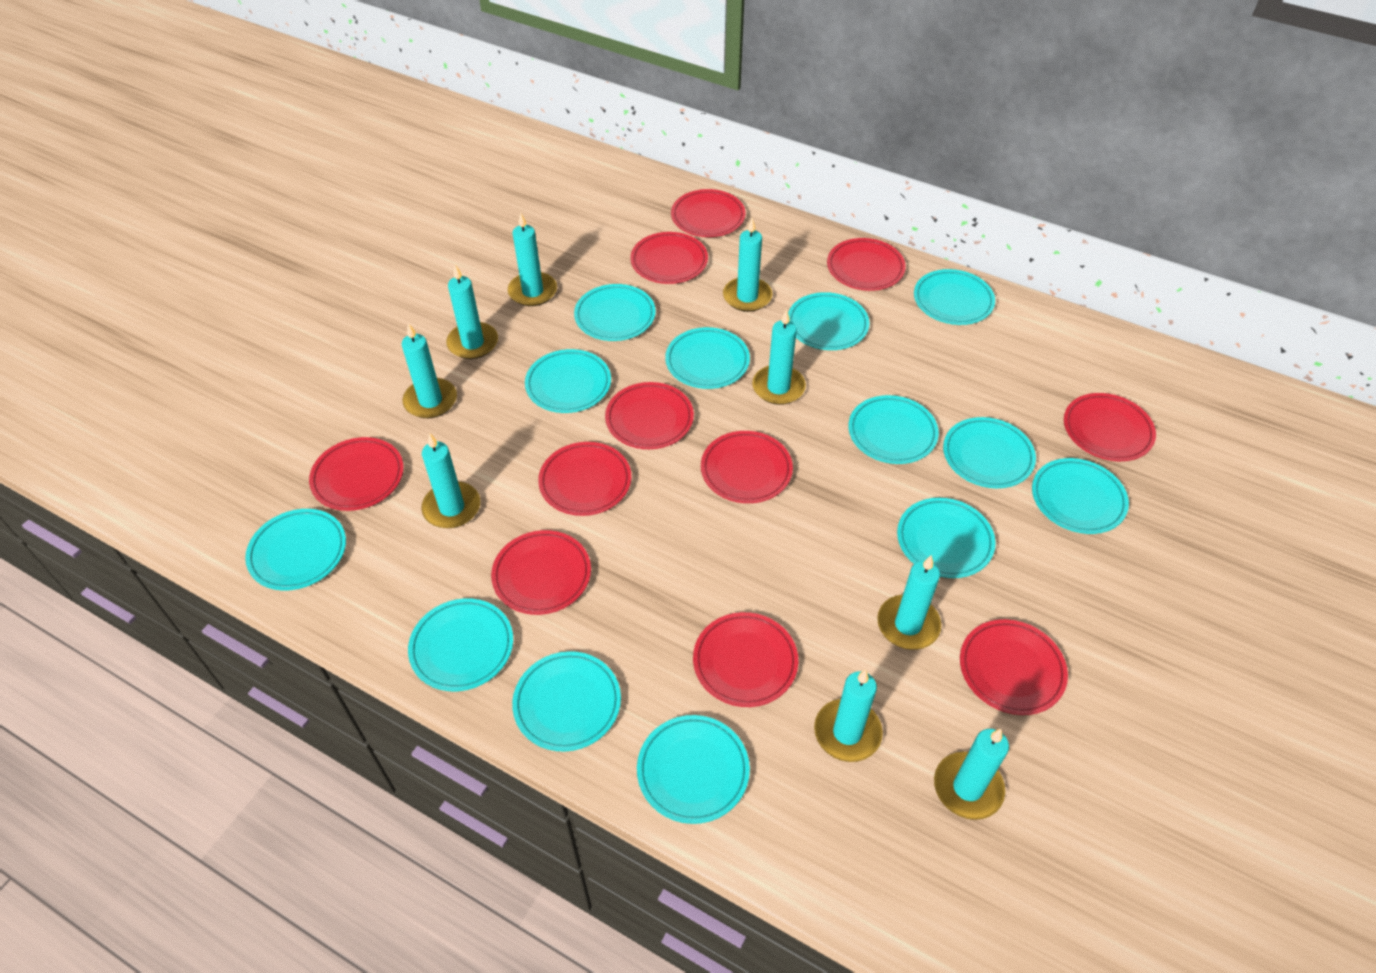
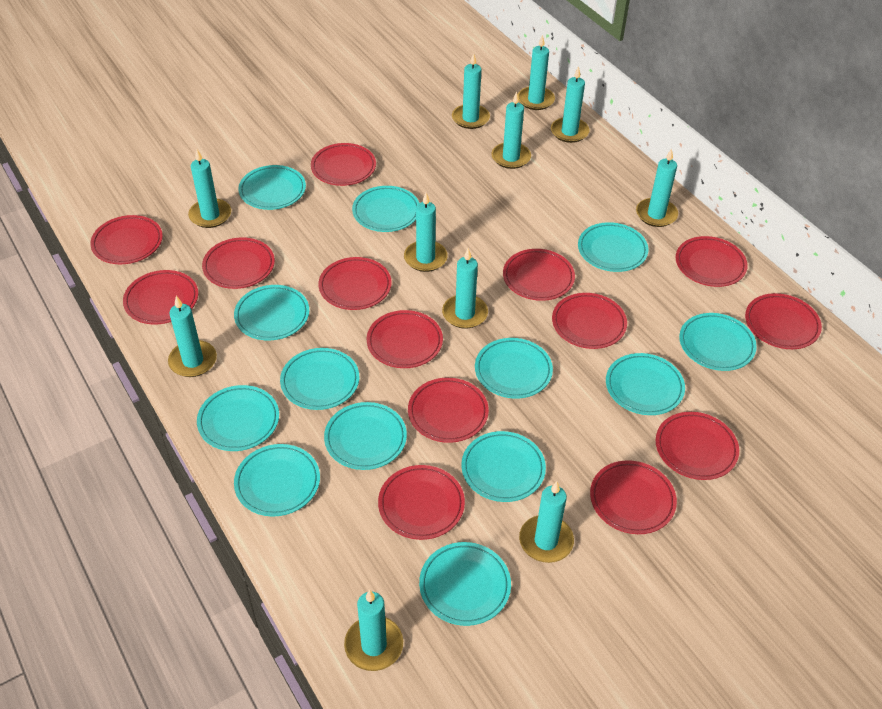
red plate: 11 -> 14
turquoise candle: 9 -> 11

